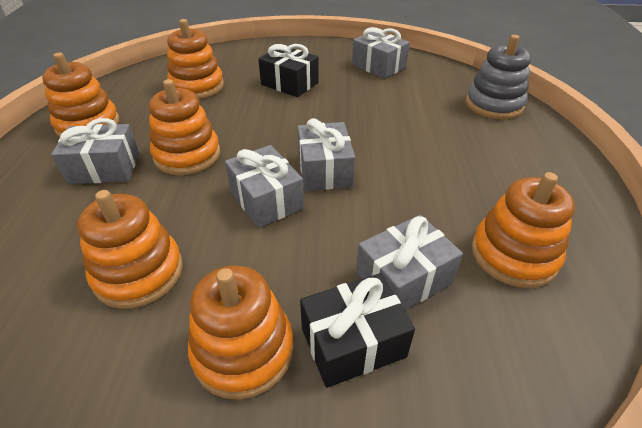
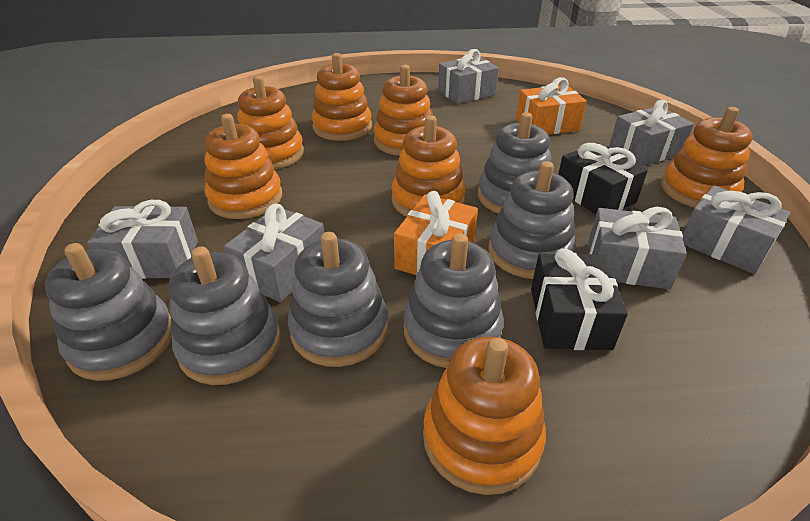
grey gift: 5 -> 6
grey stacking toy: 1 -> 6
orange gift: 0 -> 2
orange stacking toy: 6 -> 7

